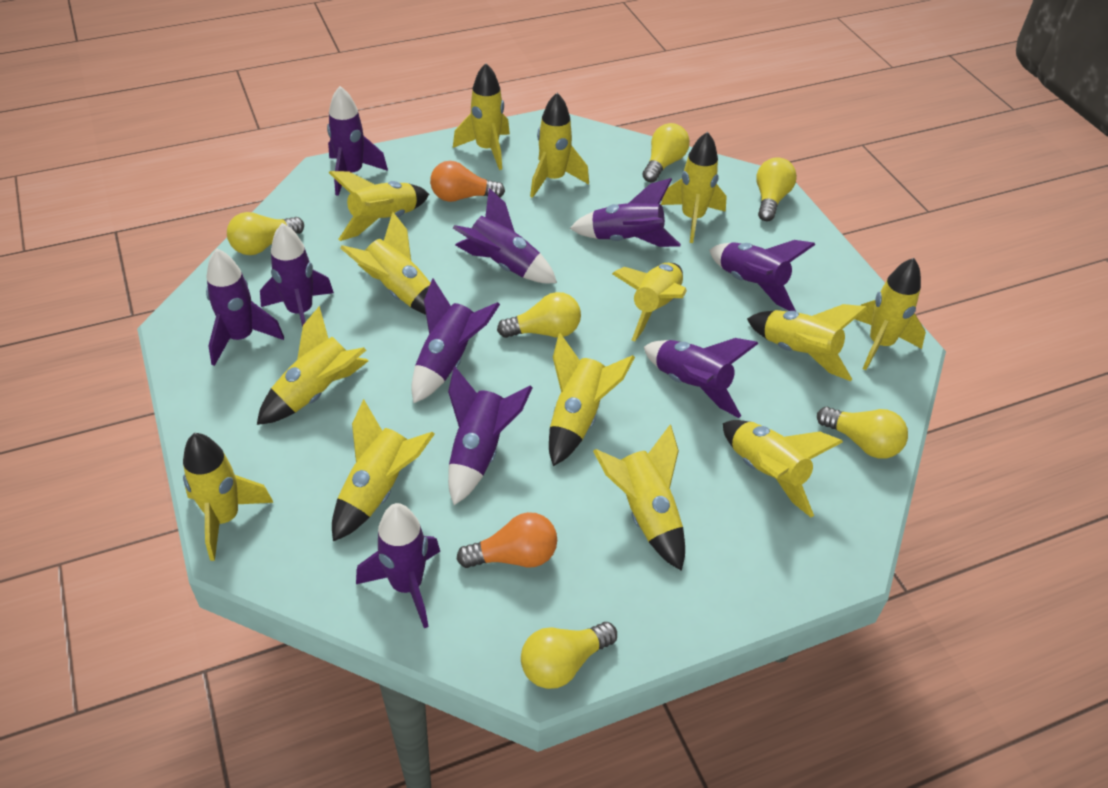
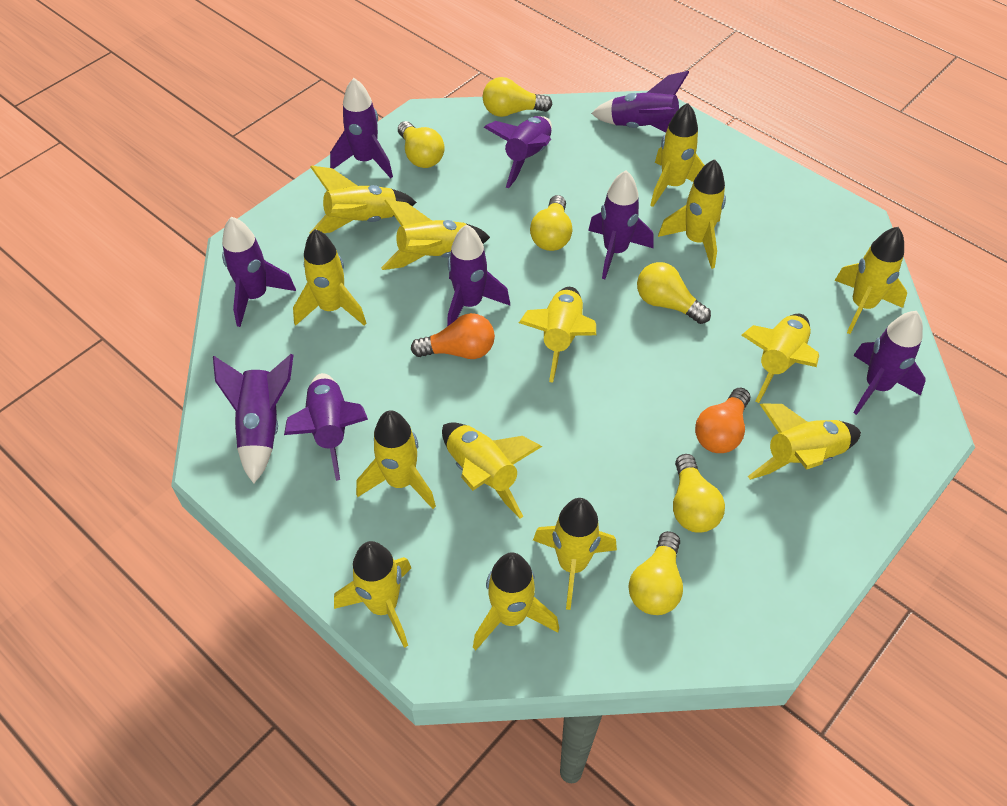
purple rocket: 10 -> 9

